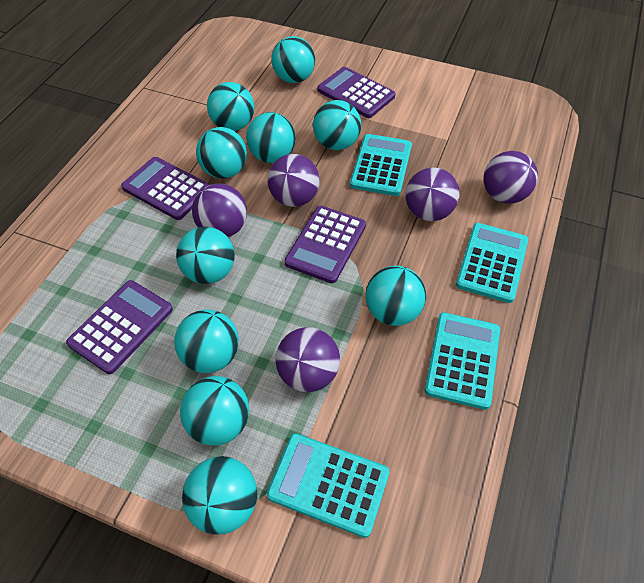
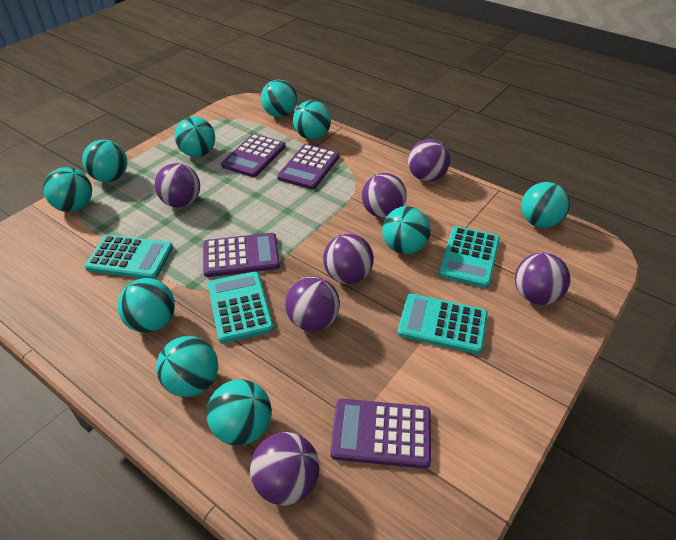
purple ball: 5 -> 7

